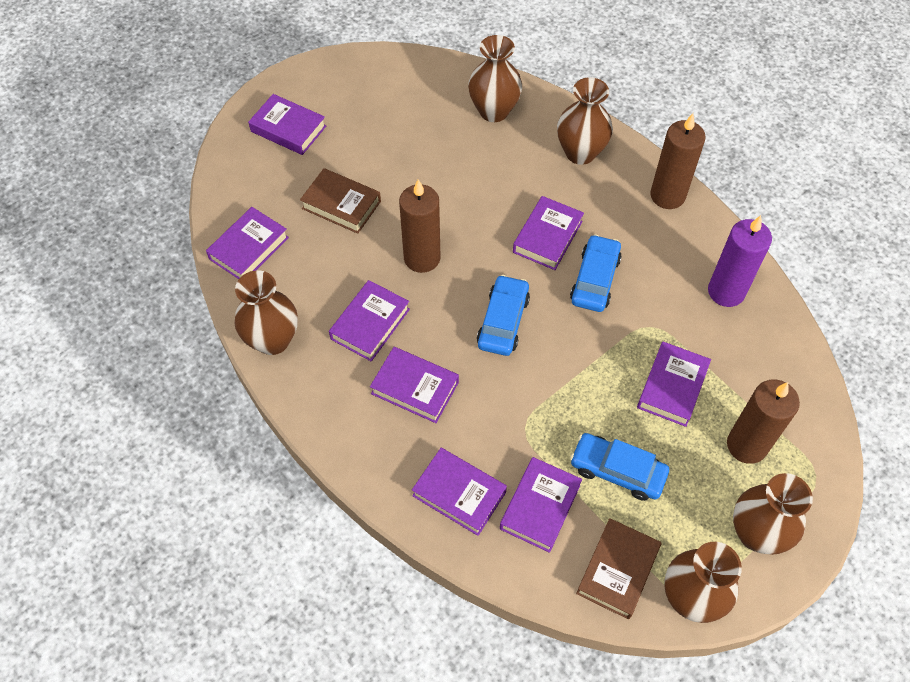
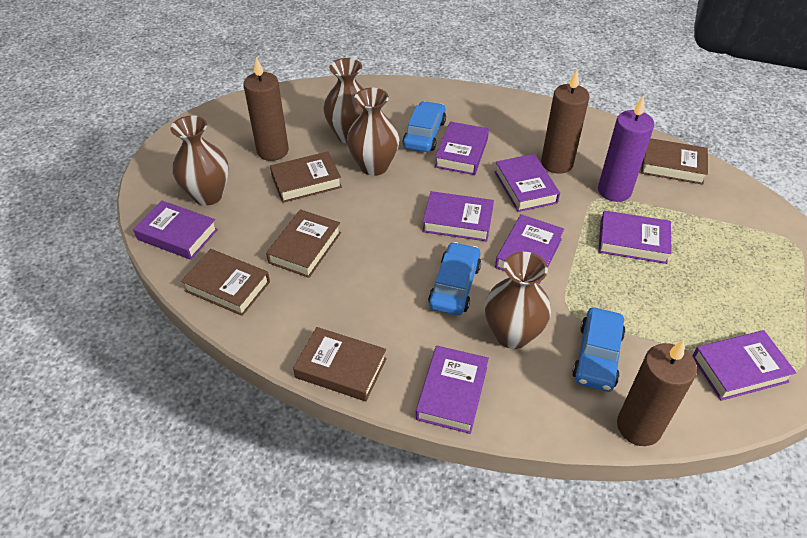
brown book: 2 -> 5
brown vase: 5 -> 4

